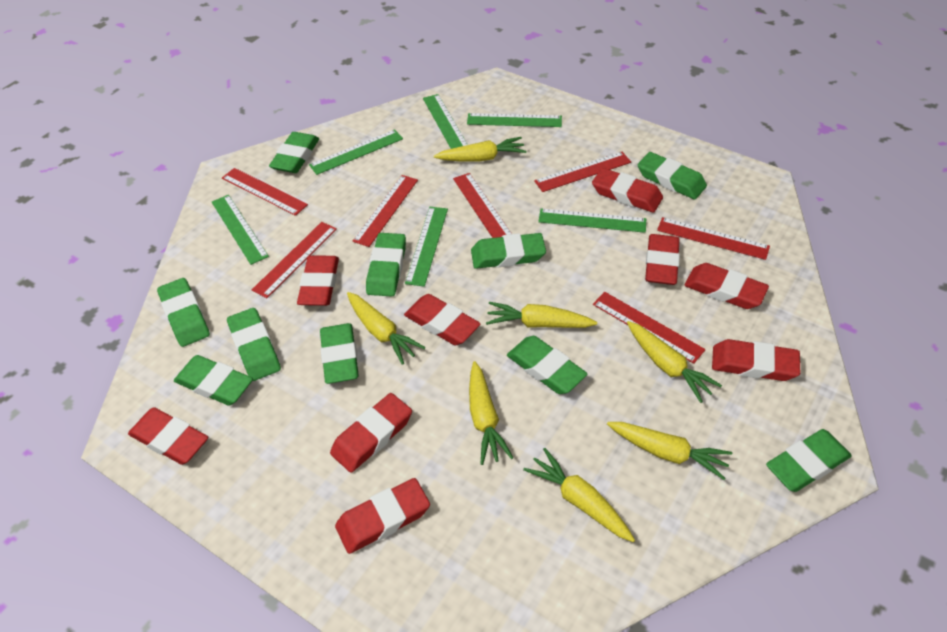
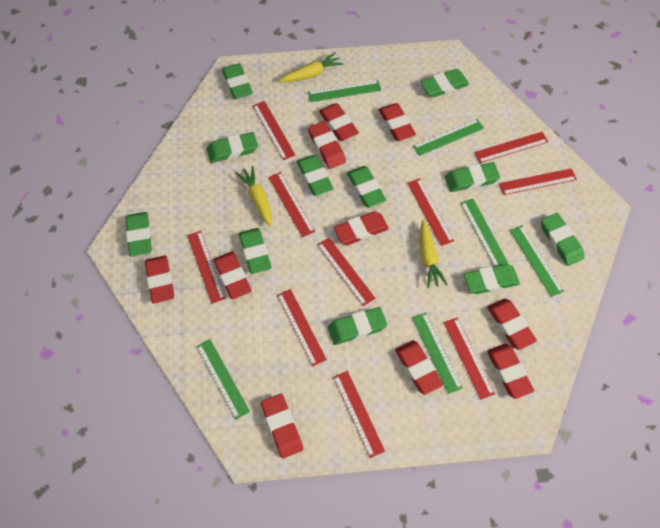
green eraser: 10 -> 11
red eraser: 9 -> 10
red ruler: 7 -> 10
yellow carrot: 7 -> 3

